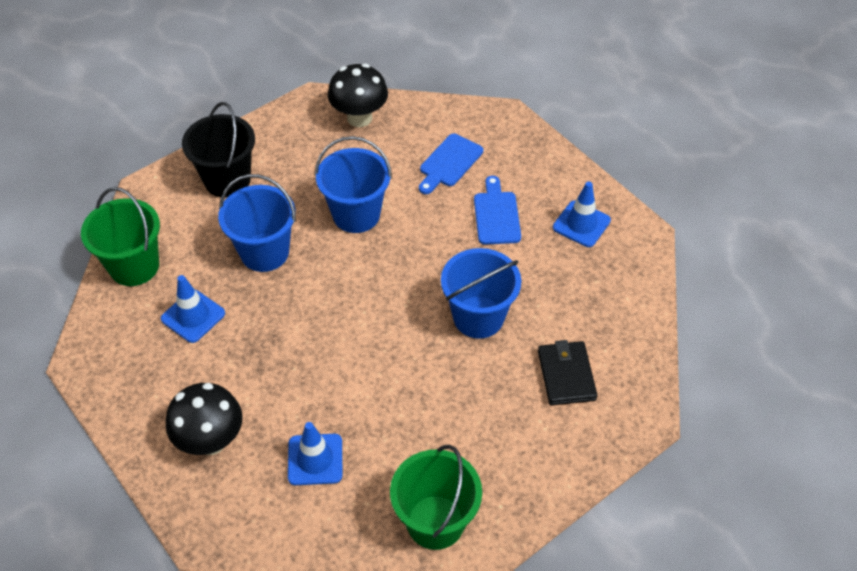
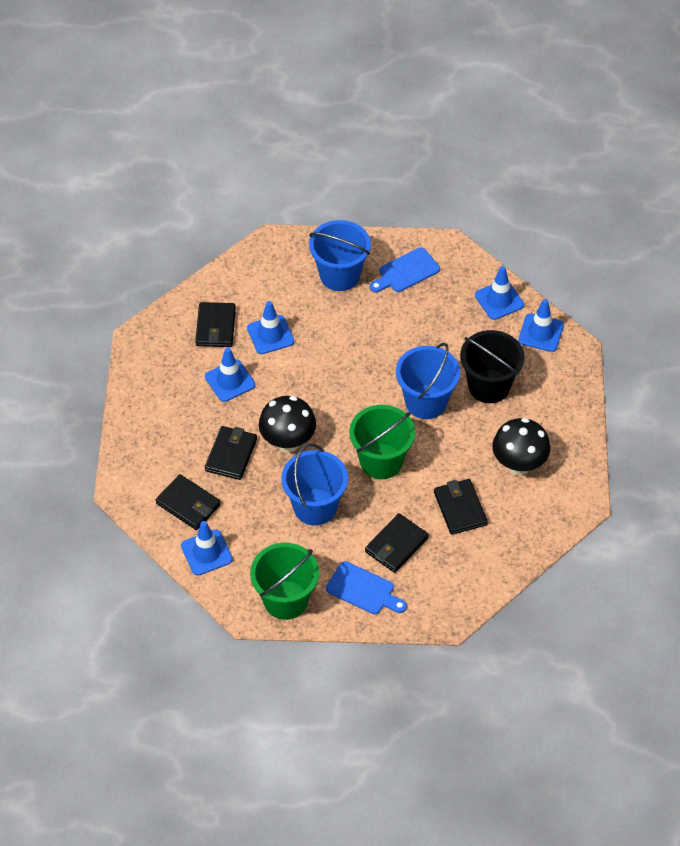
black wallet: 1 -> 5
blue traffic cone: 3 -> 5

